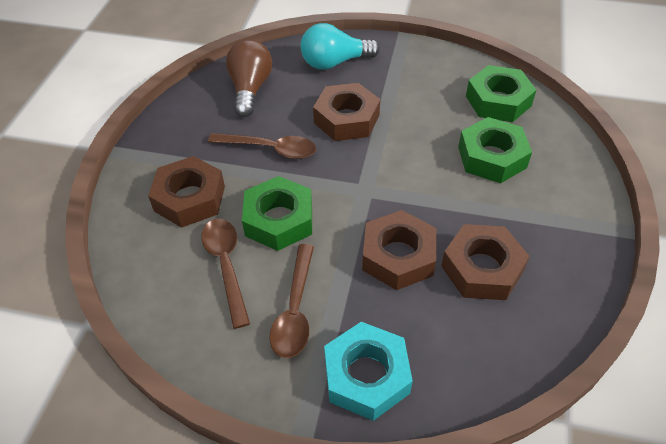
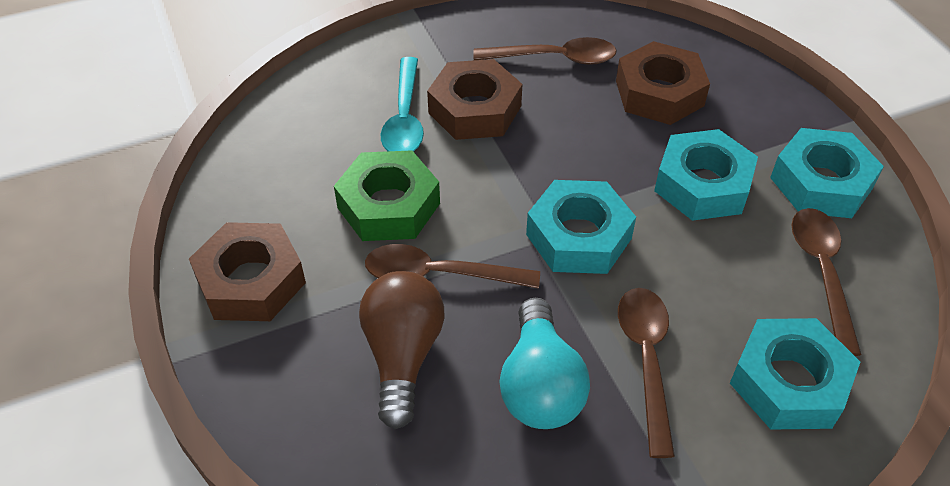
brown nut: 4 -> 3
brown spoon: 3 -> 4
green nut: 3 -> 1
turquoise nut: 1 -> 4
turquoise spoon: 0 -> 1

